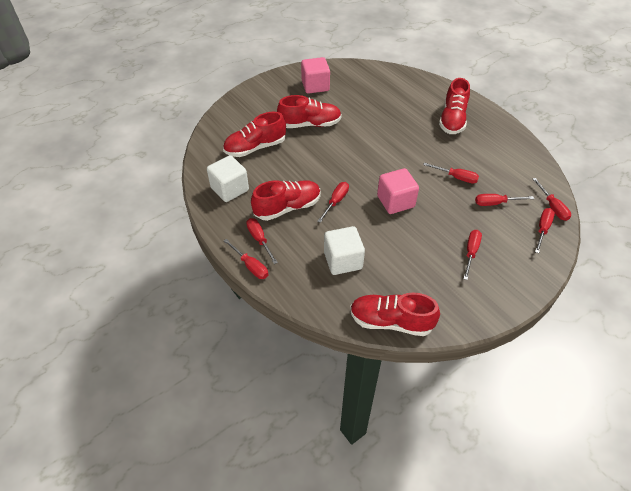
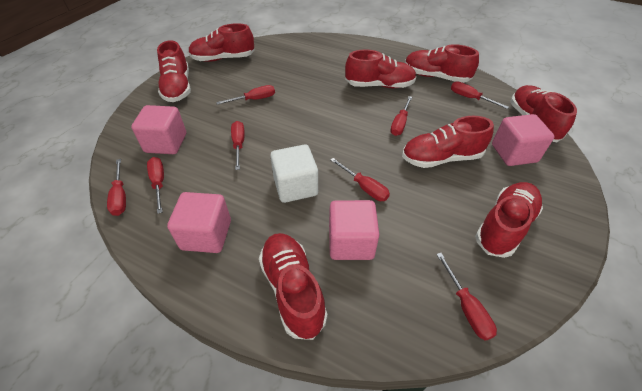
pink cube: 2 -> 4
red shoe: 5 -> 8
white cube: 2 -> 1

